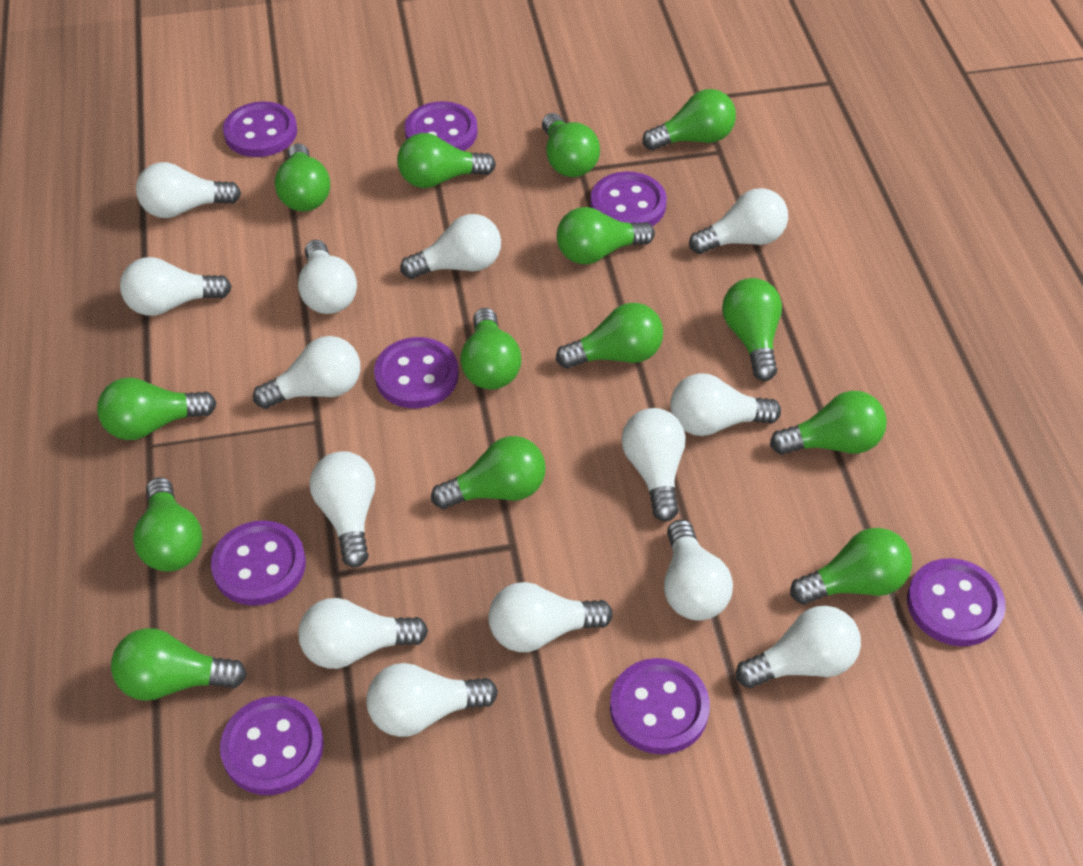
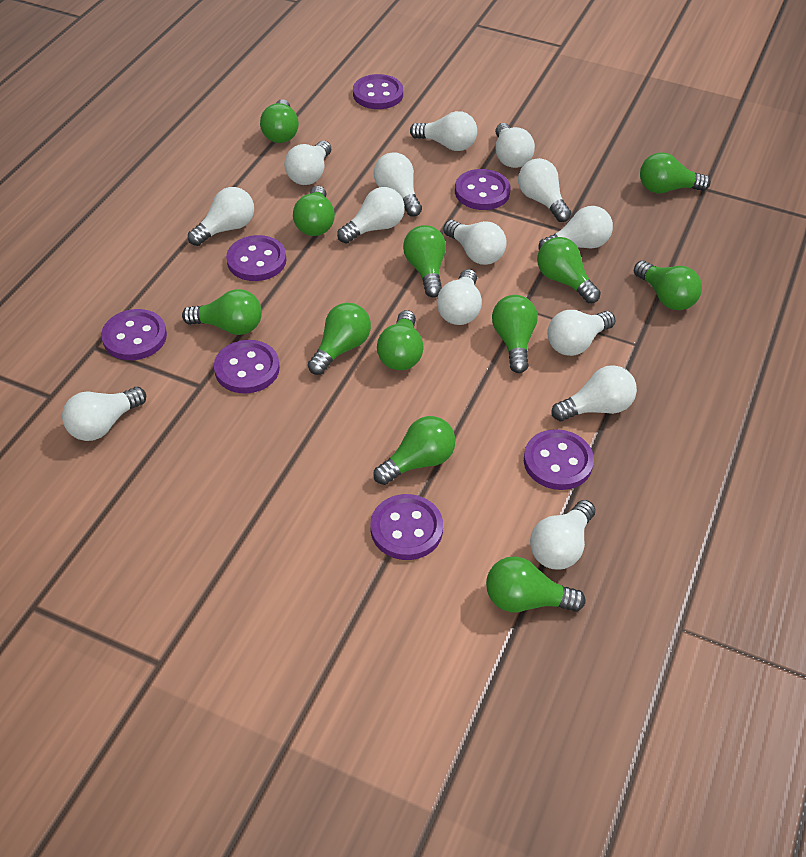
green light bulb: 14 -> 12
purple button: 8 -> 7

